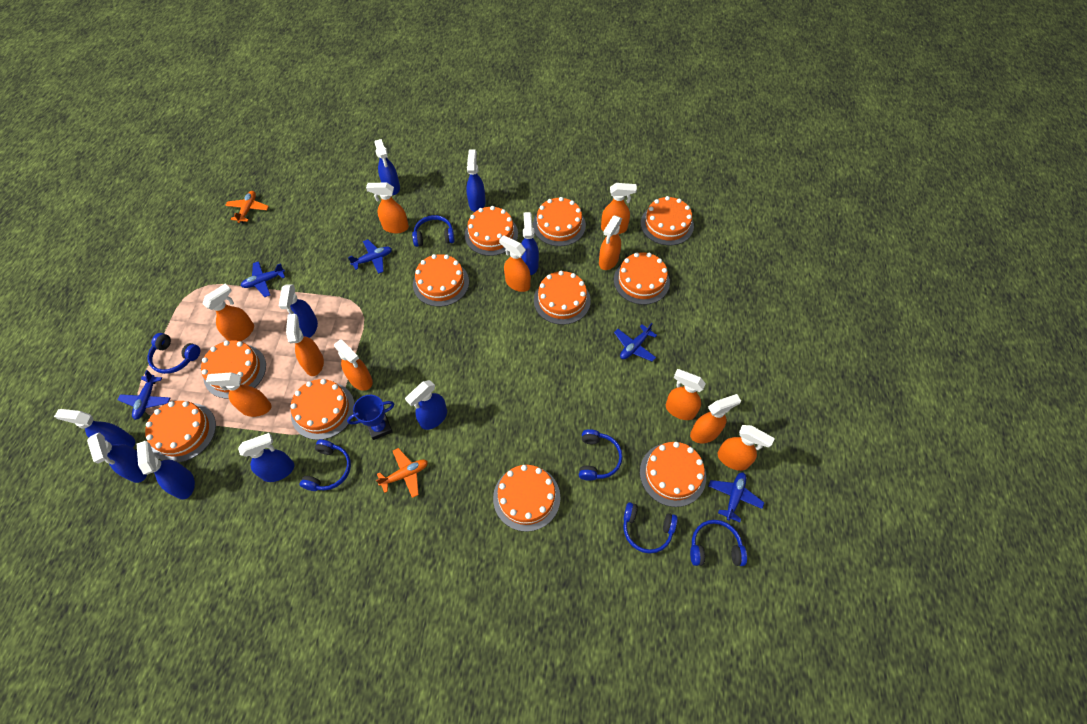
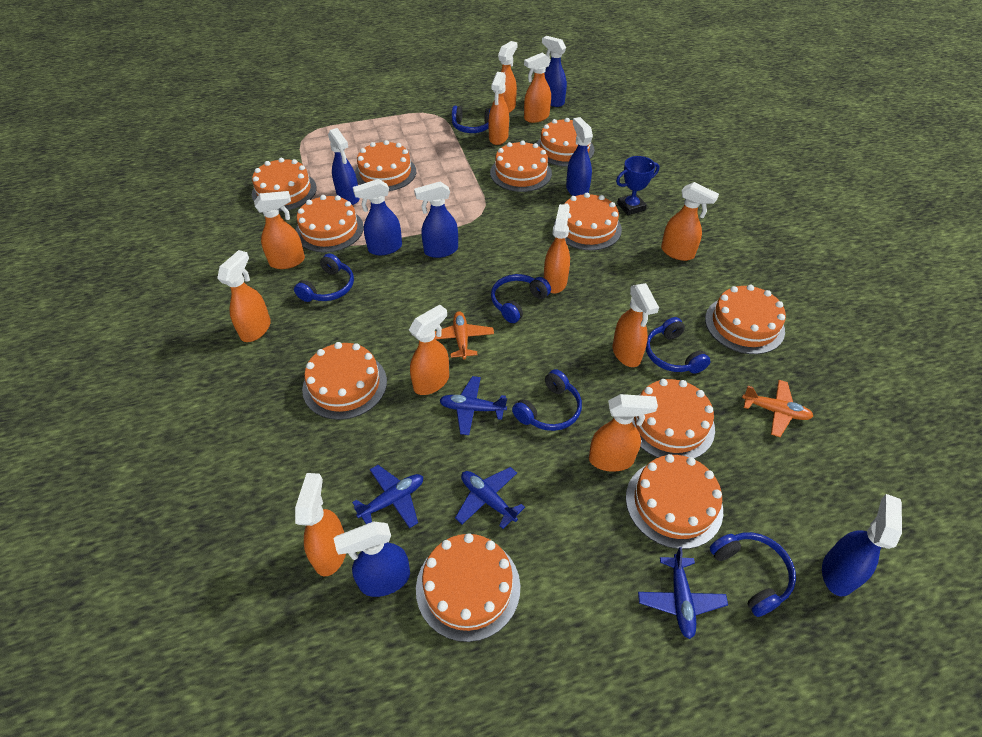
blue plane: 5 -> 4
blue spray bottle: 9 -> 7

